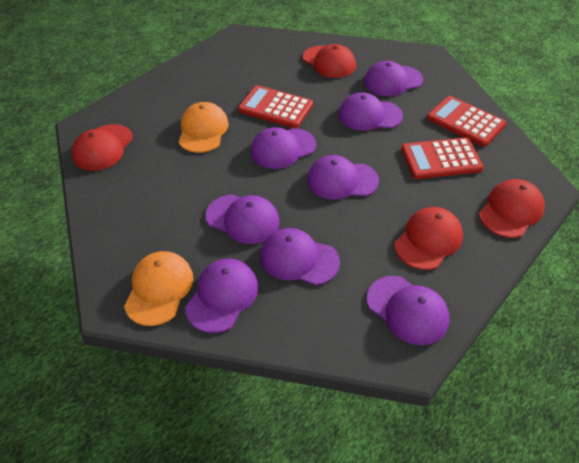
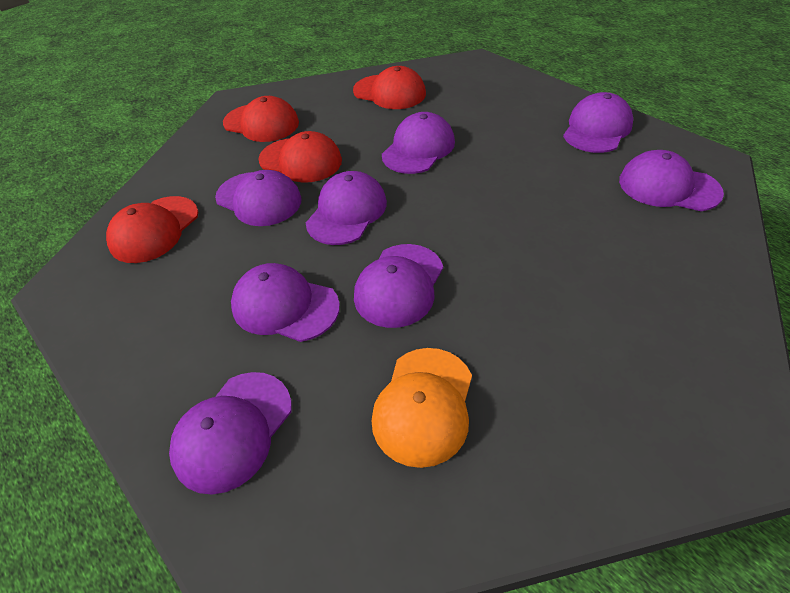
orange cap: 2 -> 1
red calculator: 3 -> 0

